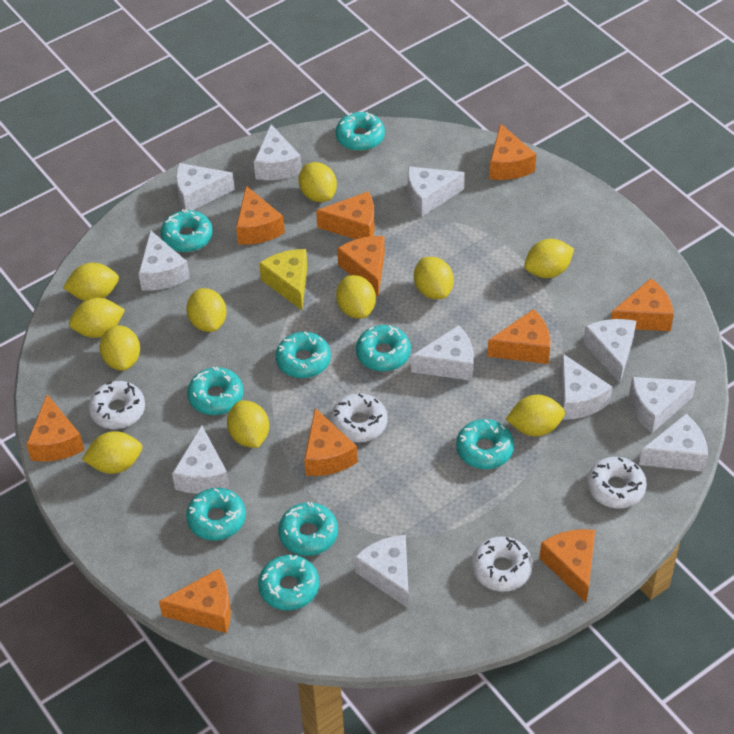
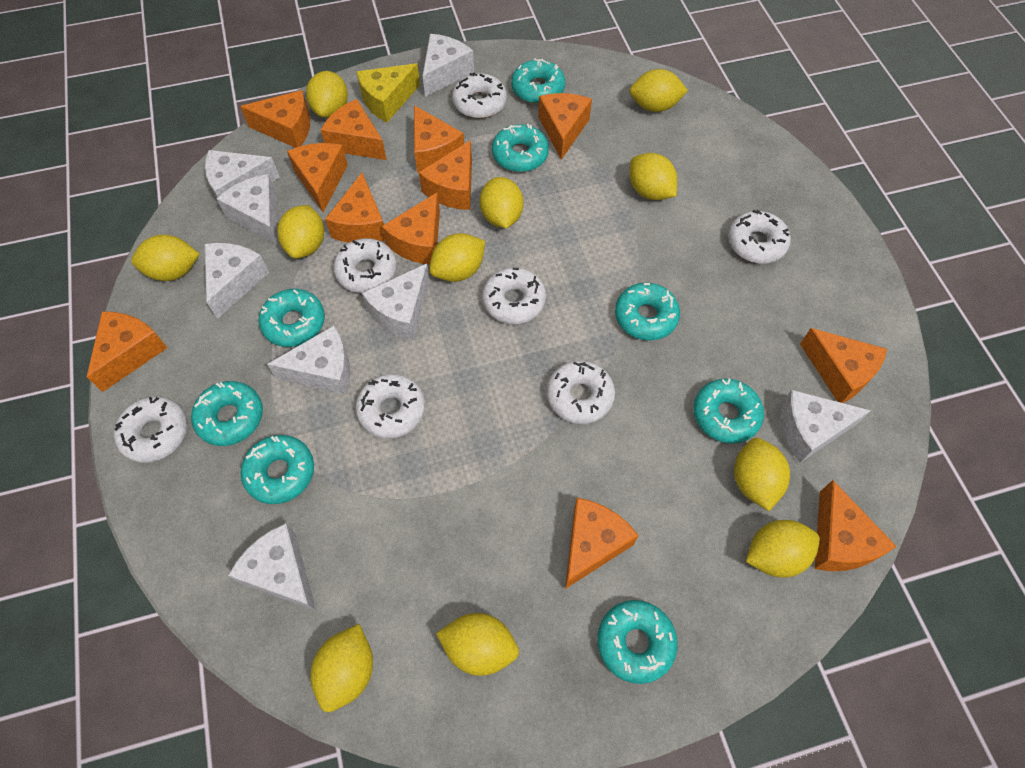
orange cheese: 10 -> 12
turquoise donut: 9 -> 8
white cheese: 11 -> 8
white donut: 4 -> 7

